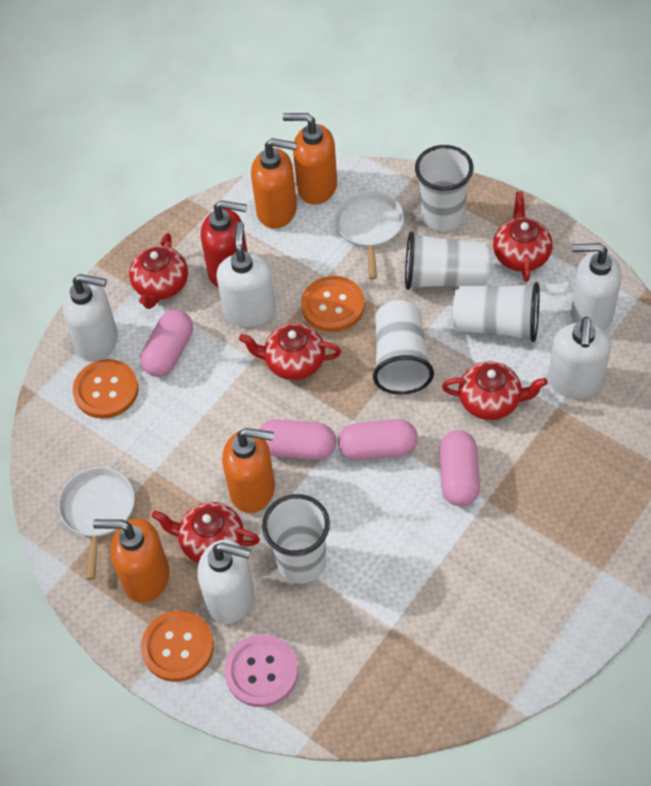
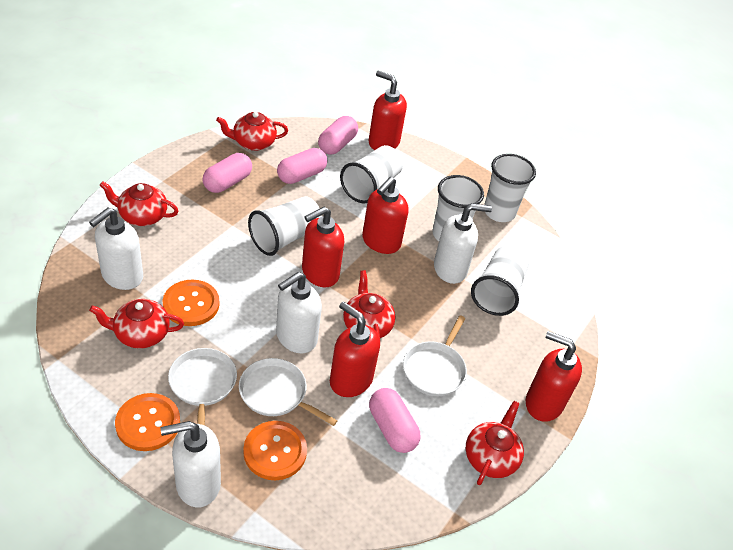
orange soap dispenser: 4 -> 0
pink button: 1 -> 0
red soap dispenser: 1 -> 5
white pan: 2 -> 3
white soap dispenser: 5 -> 4

